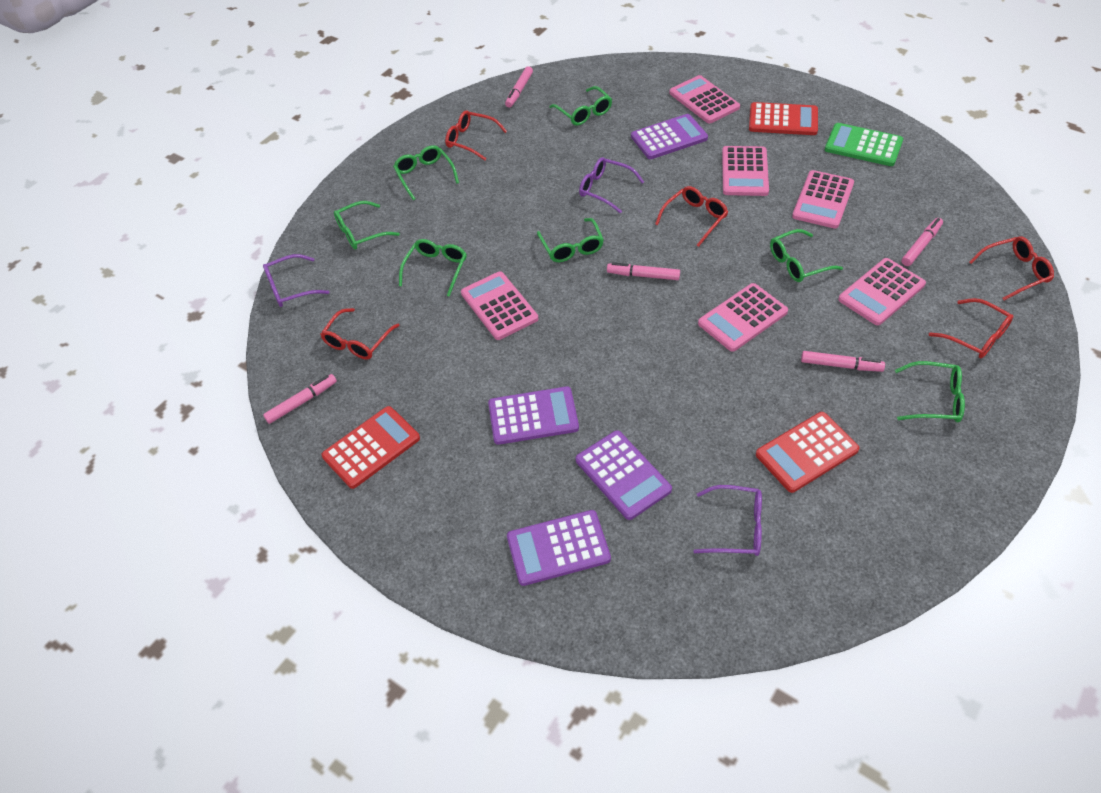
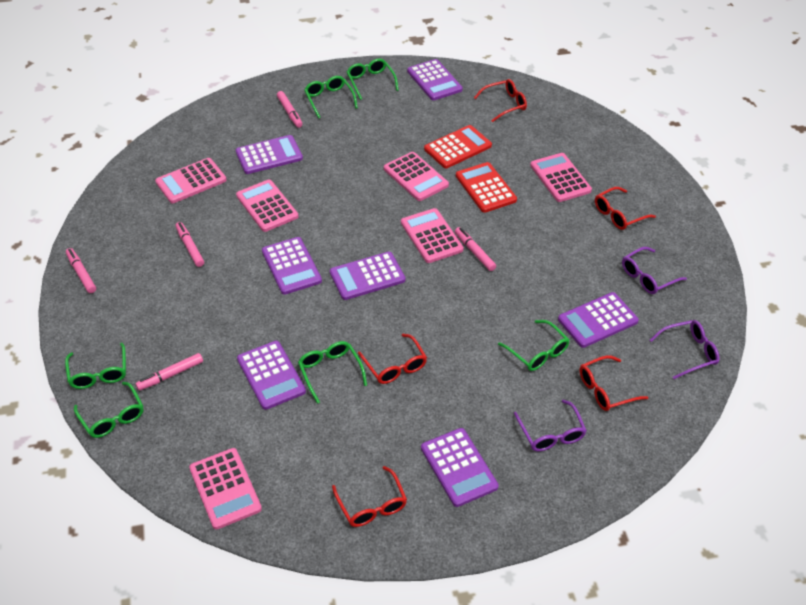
green calculator: 1 -> 0
green glasses: 7 -> 6
purple calculator: 4 -> 7
red calculator: 3 -> 2

